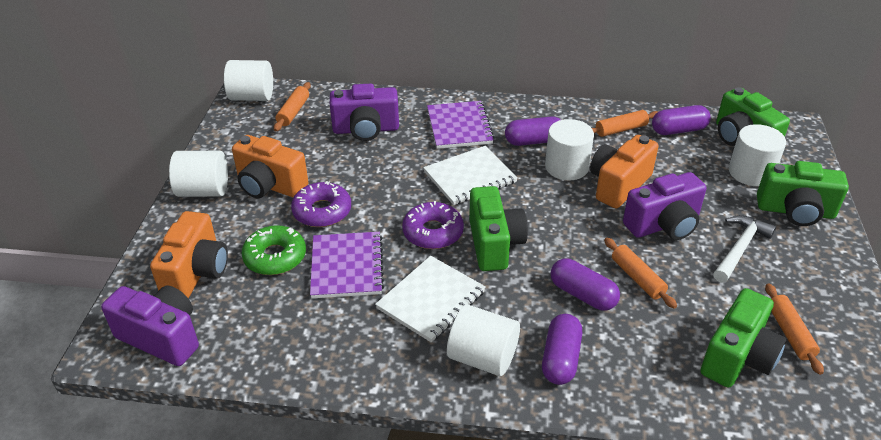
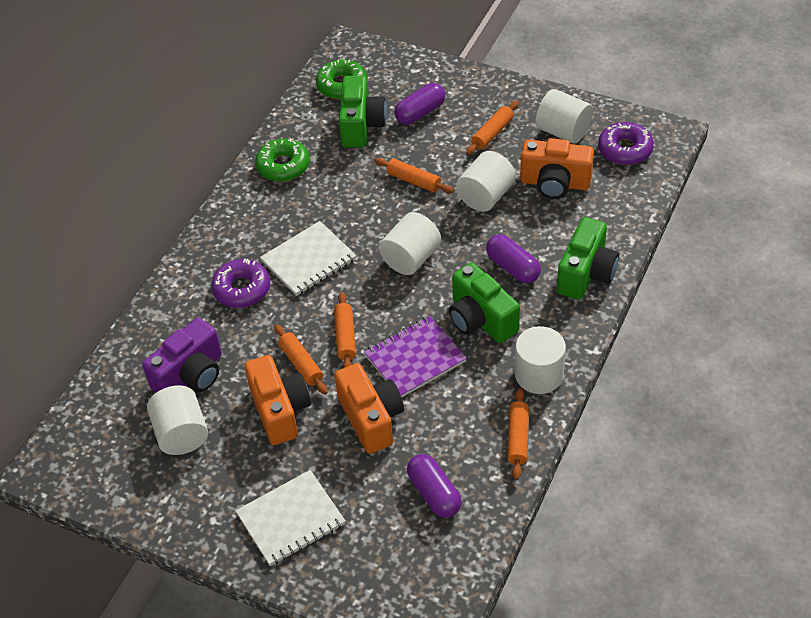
green camera: 4 -> 3
green donut: 1 -> 2
orange rolling pin: 4 -> 5
purple camera: 3 -> 1
purple capsule: 4 -> 3
purple notebook: 2 -> 1
white hammer: 1 -> 0

